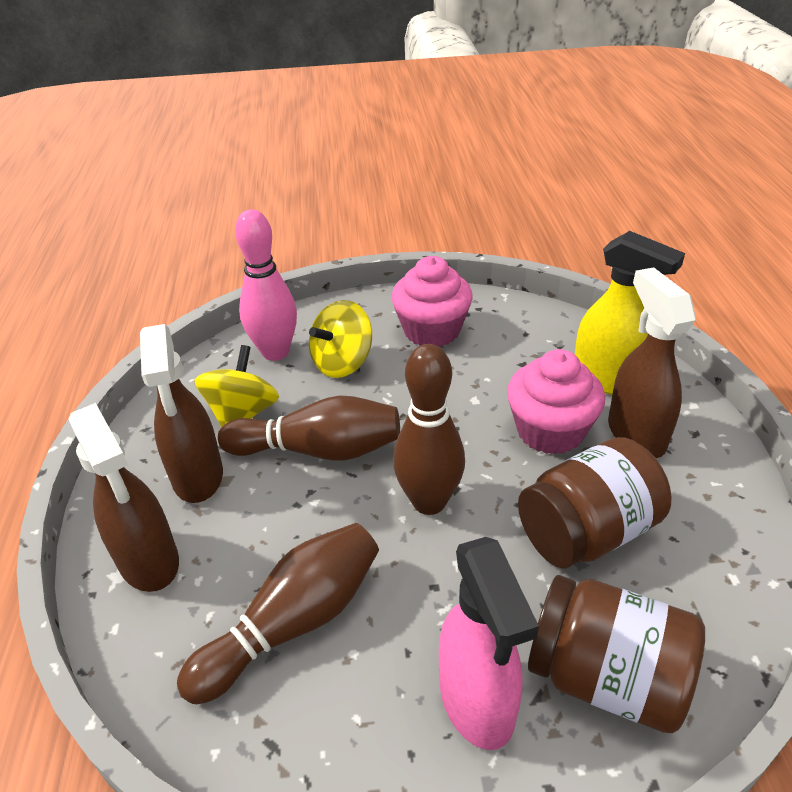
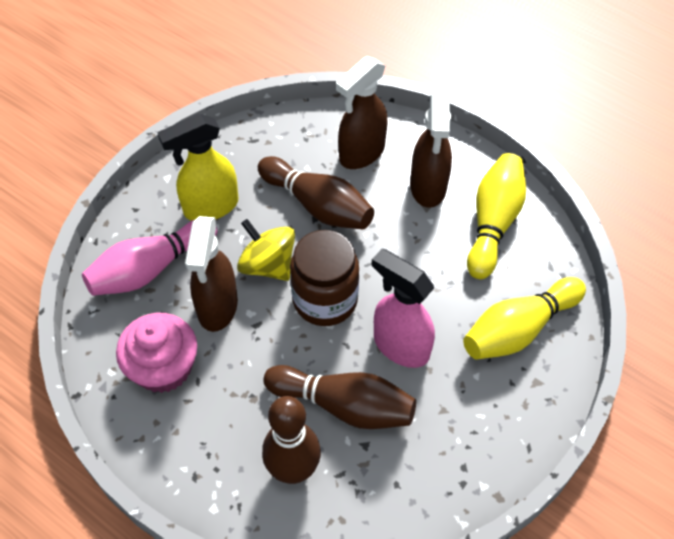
brown jar: 2 -> 1
pink cupcake: 2 -> 1
yellow bowling pin: 0 -> 2
yellow spinning top: 2 -> 1

